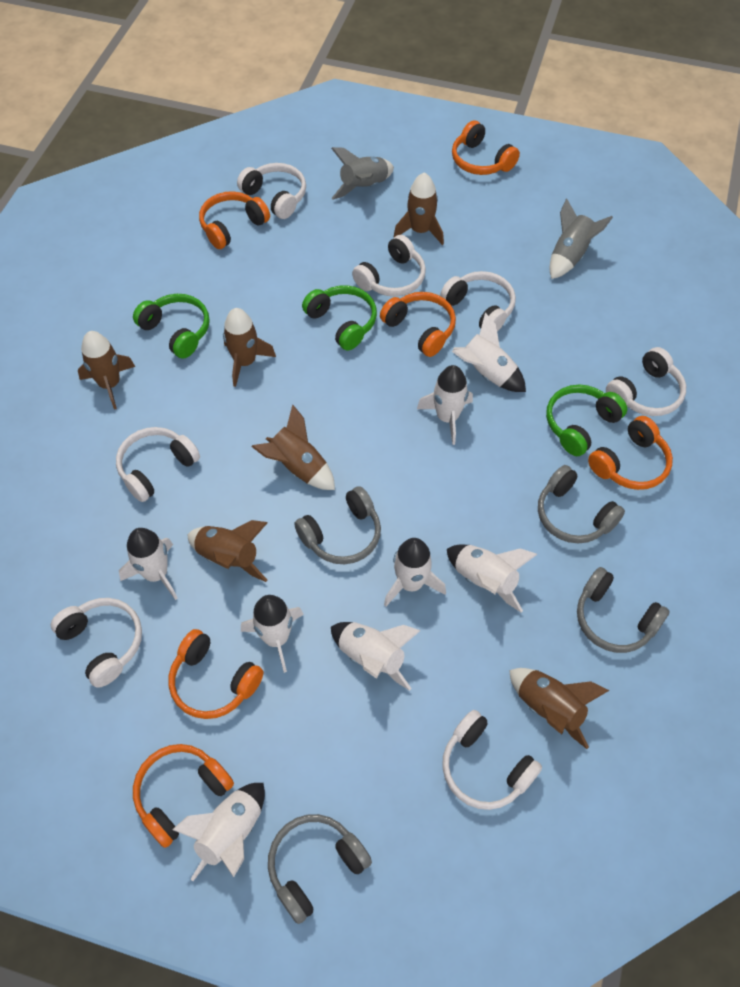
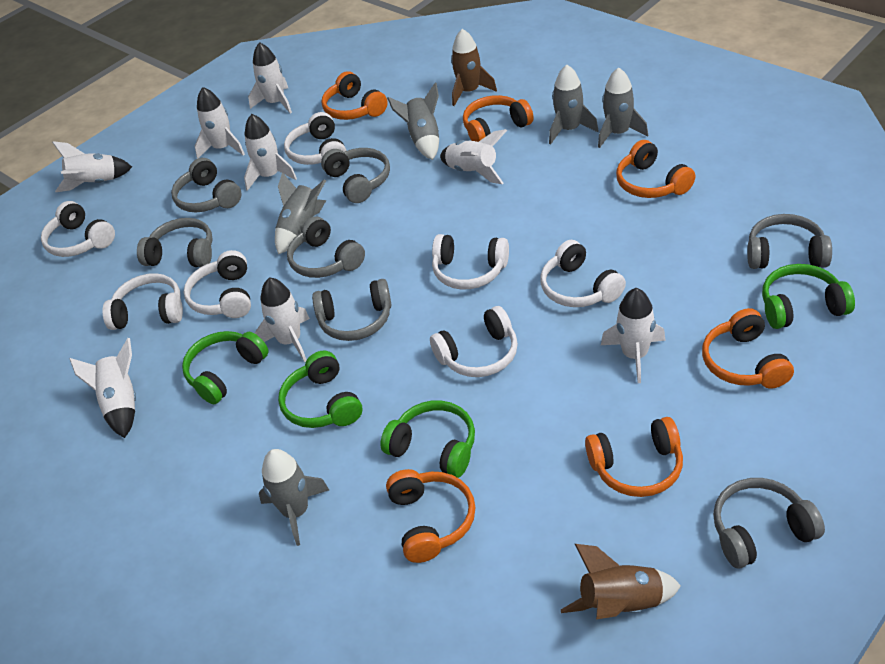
brown rocket: 6 -> 2
green headphones: 3 -> 4
grey headphones: 4 -> 7
grey rocket: 2 -> 5

